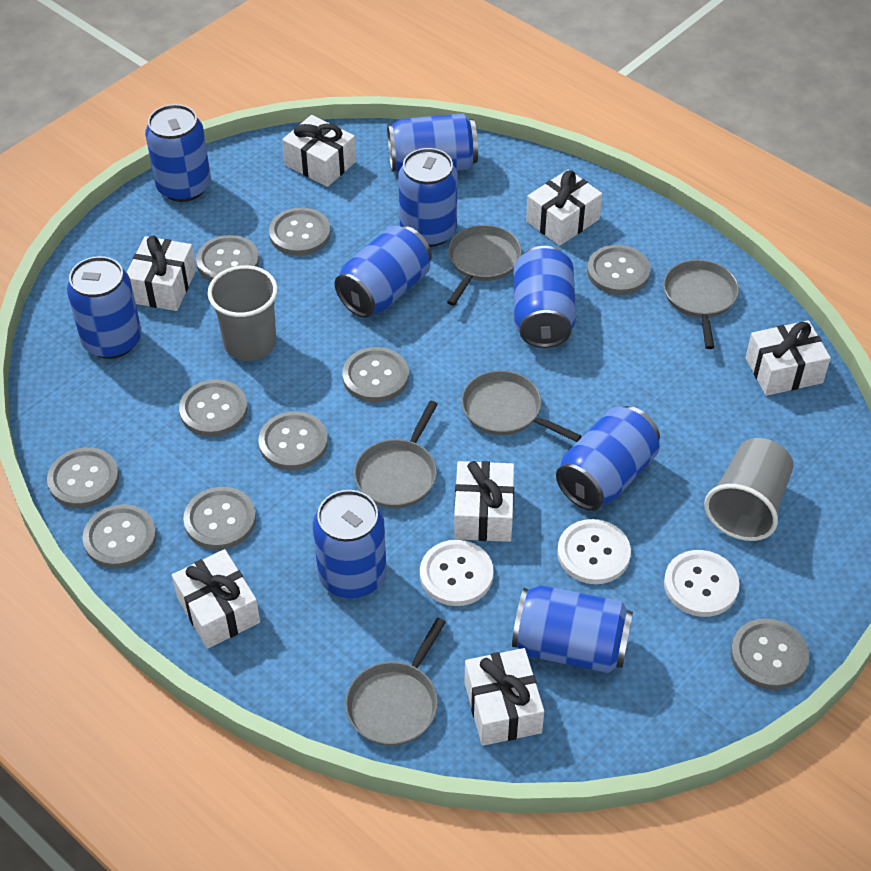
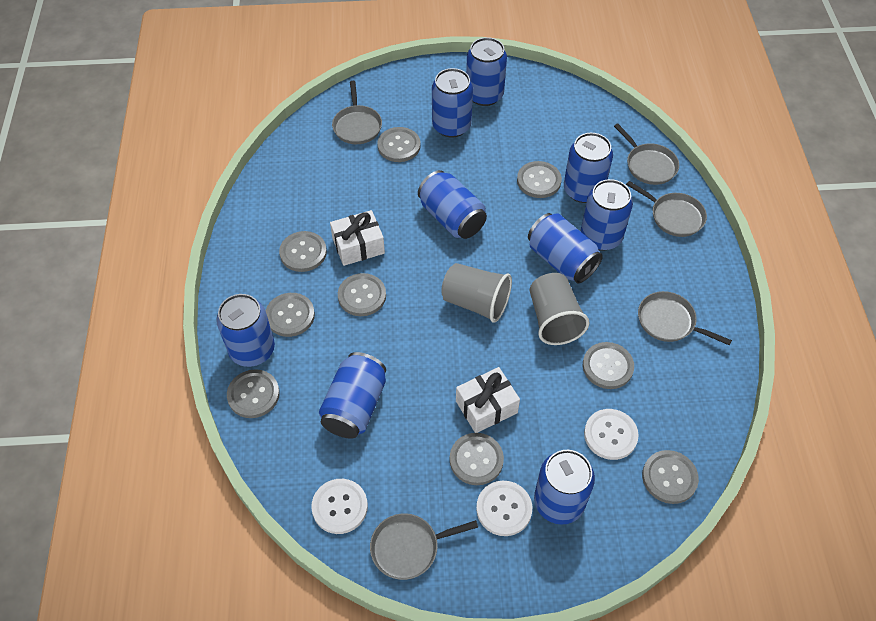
grey button: 10 -> 9
white gift: 7 -> 2

